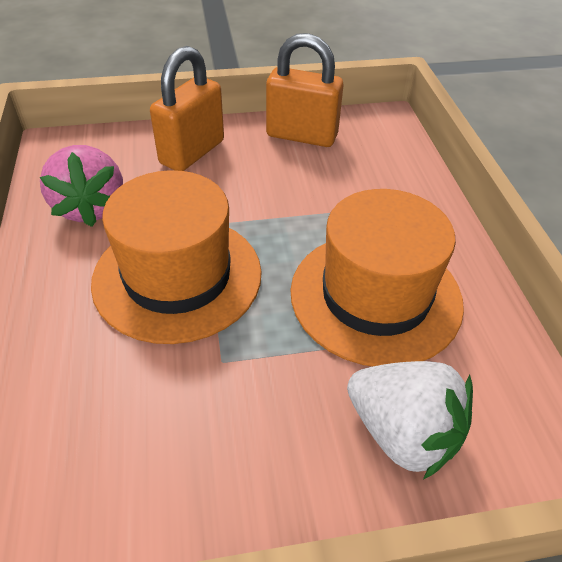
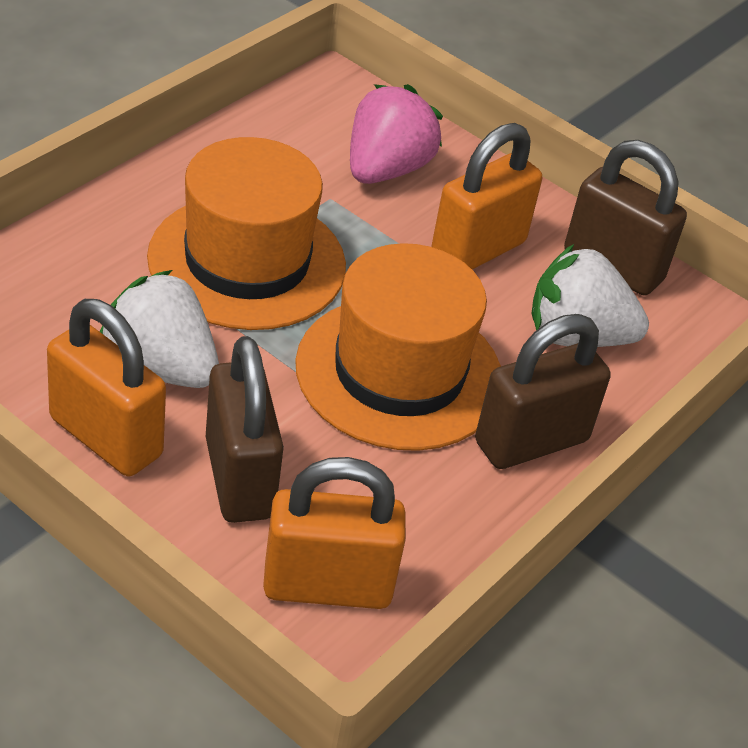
brown padlock: 0 -> 3
orange padlock: 2 -> 3
white strawberry: 1 -> 2

